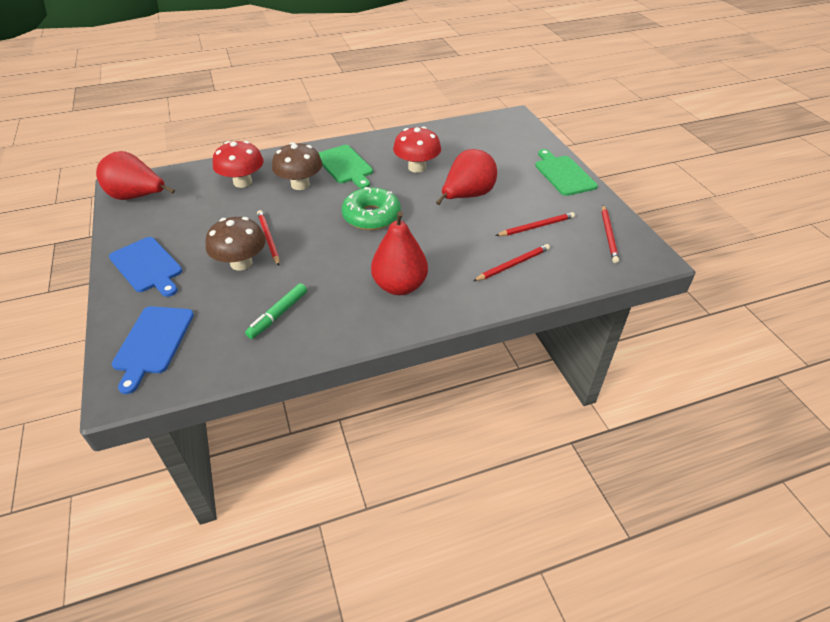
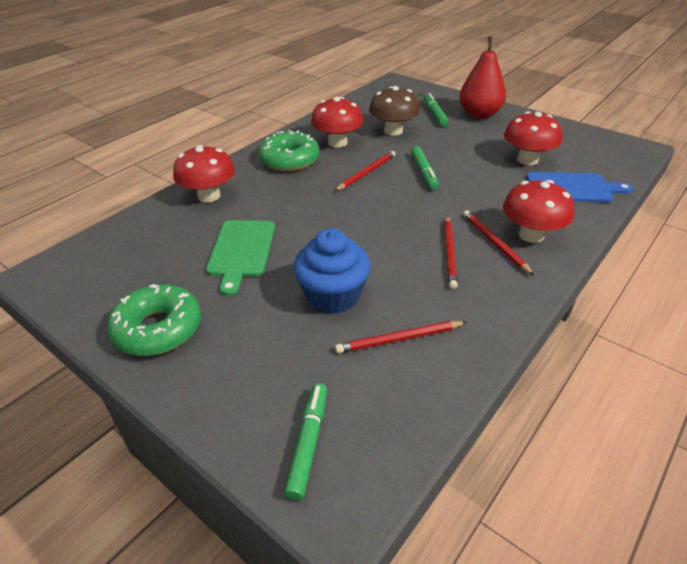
blue cupcake: 0 -> 1
blue cutting board: 2 -> 1
brown mushroom: 2 -> 1
green cutting board: 2 -> 1
green donut: 1 -> 2
green marker: 1 -> 3
red mushroom: 2 -> 4
red pear: 3 -> 1

